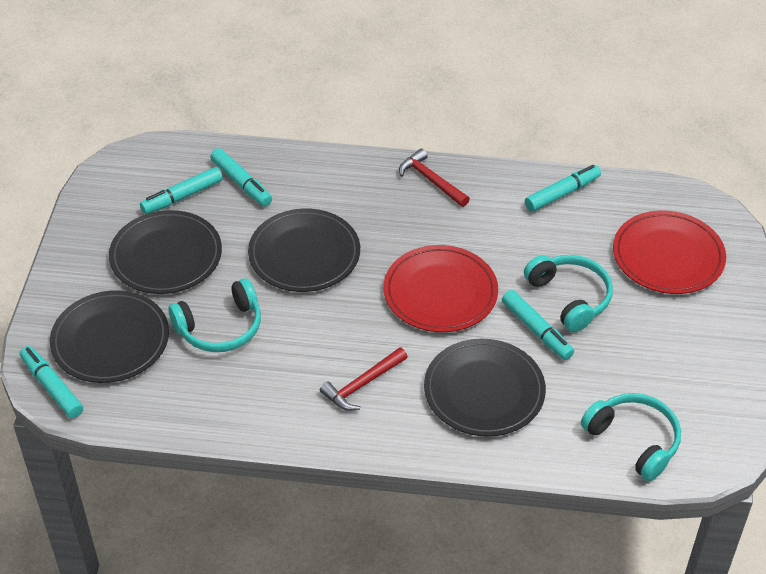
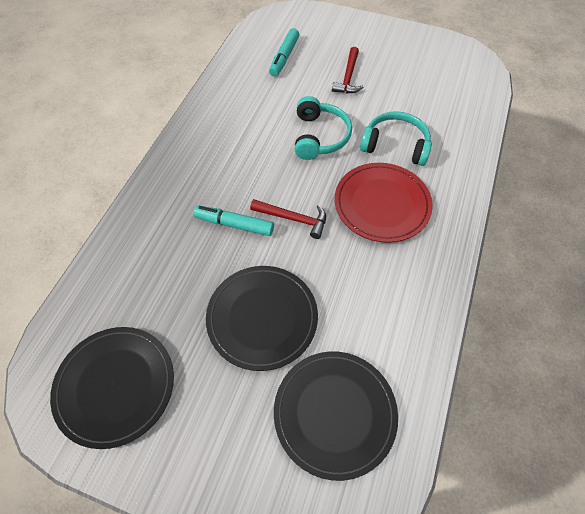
black plate: 4 -> 3
red plate: 2 -> 1
turquoise headphones: 3 -> 2
turquoise marker: 5 -> 2

